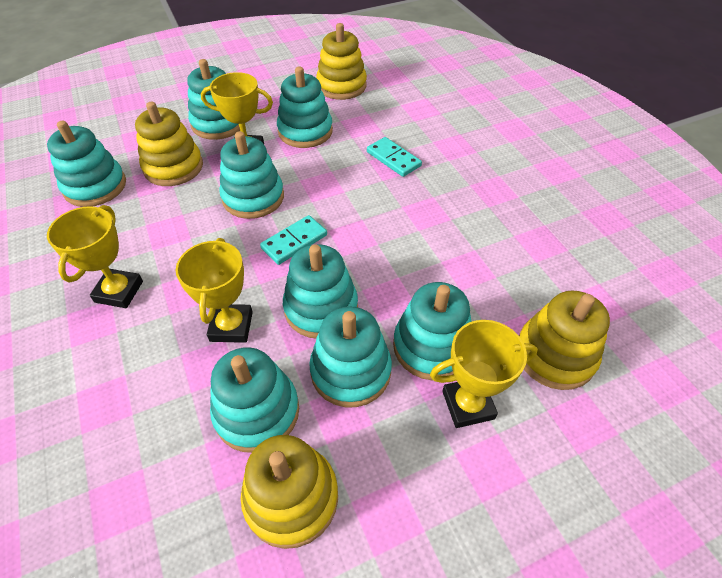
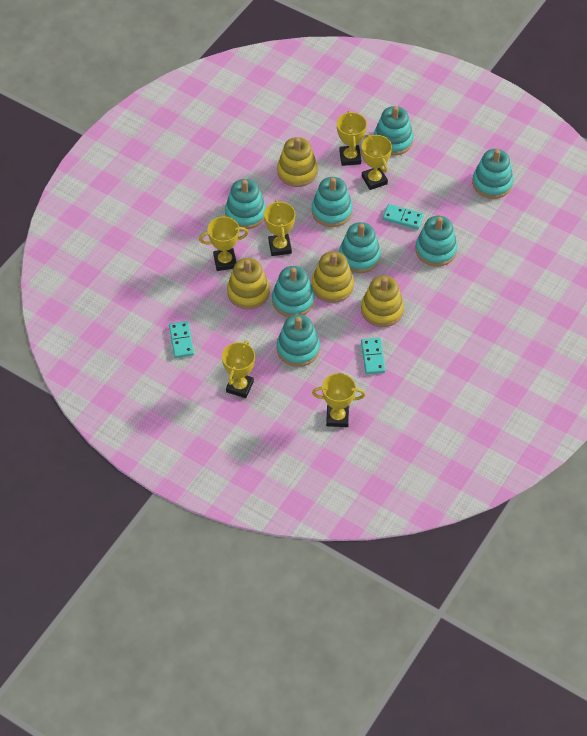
turquoise domino: 2 -> 3
yellow trophy: 4 -> 6

